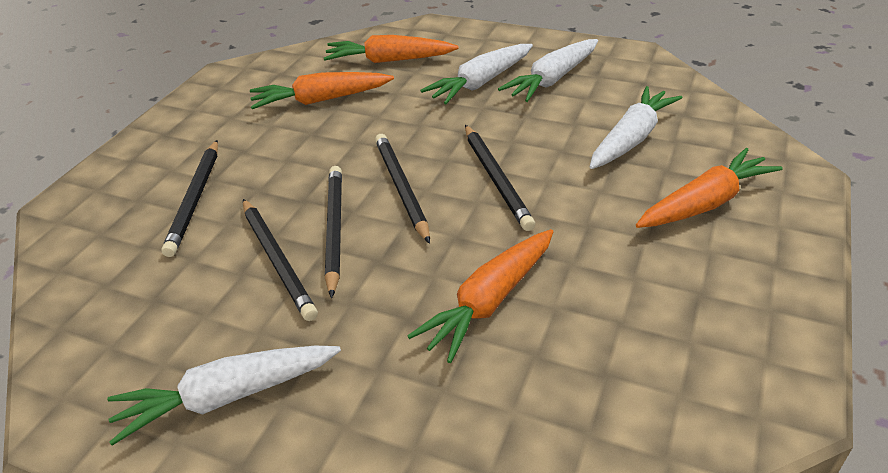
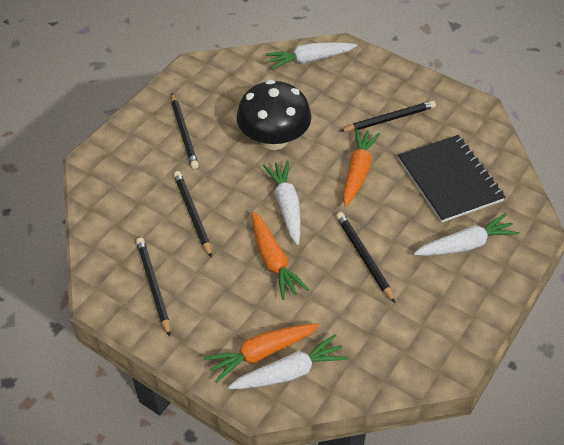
black mushroom: 0 -> 1
black notebook: 0 -> 1
orange carrot: 4 -> 3

